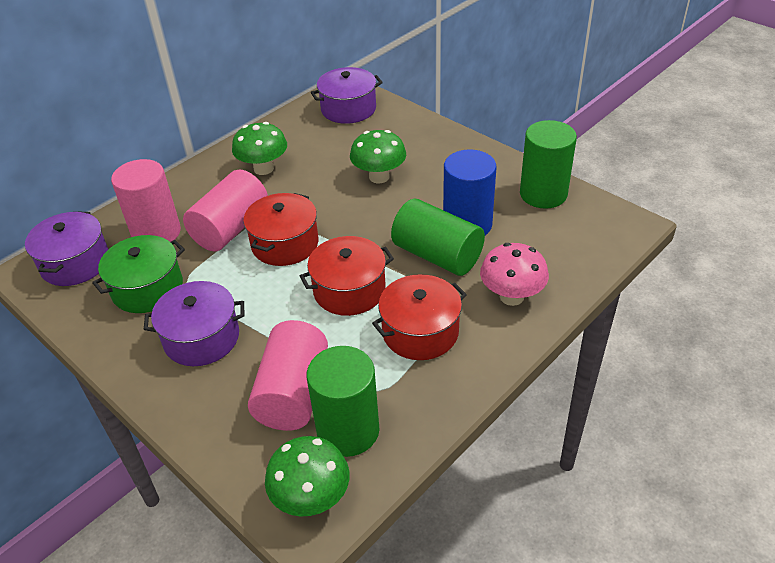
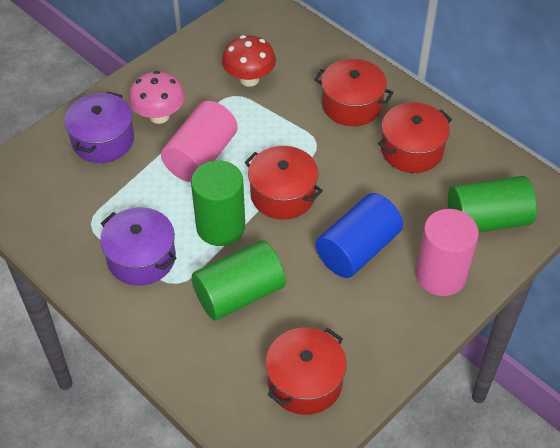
green mushroom: 3 -> 0
green pot: 1 -> 0
pink cylinder: 3 -> 2
purple pot: 3 -> 2
red mushroom: 0 -> 1
red pot: 3 -> 4

